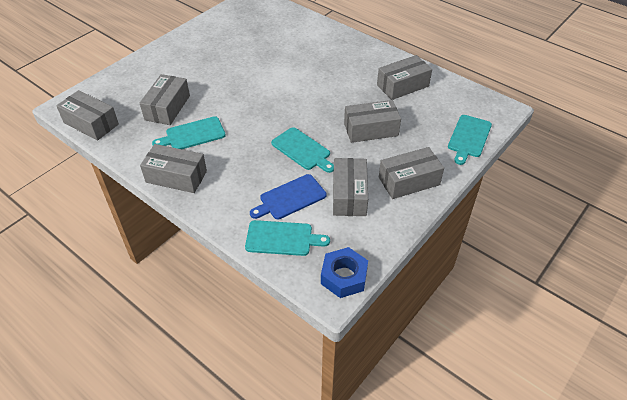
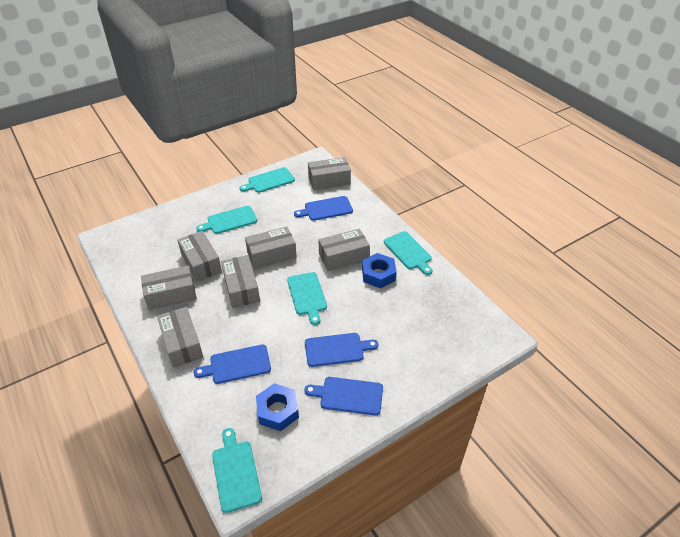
blue cutting board: 1 -> 4
blue nut: 1 -> 2
turquoise cutting board: 4 -> 5

